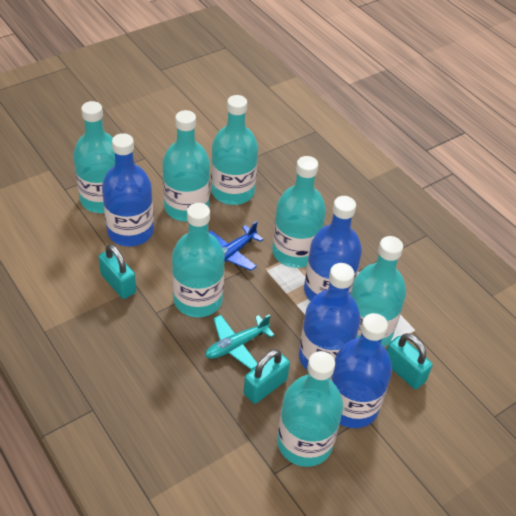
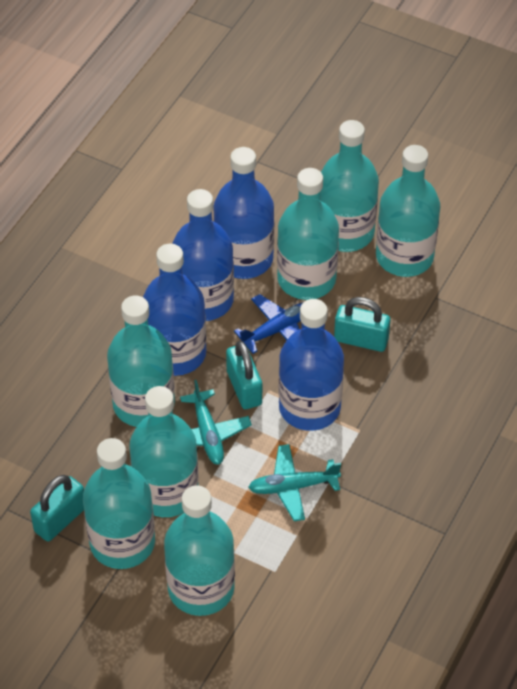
turquoise plane: 1 -> 2

